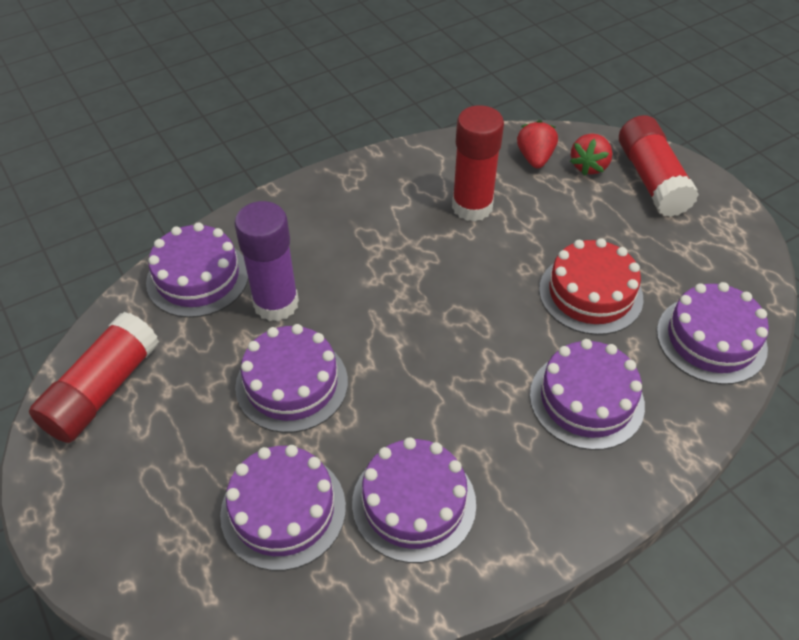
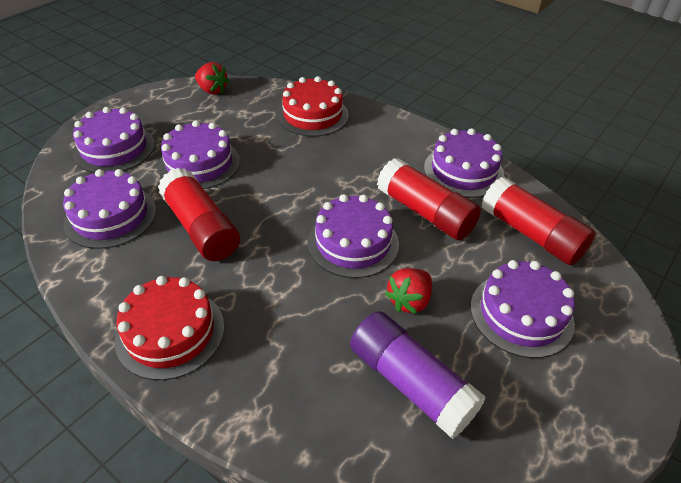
red cake: 1 -> 2

